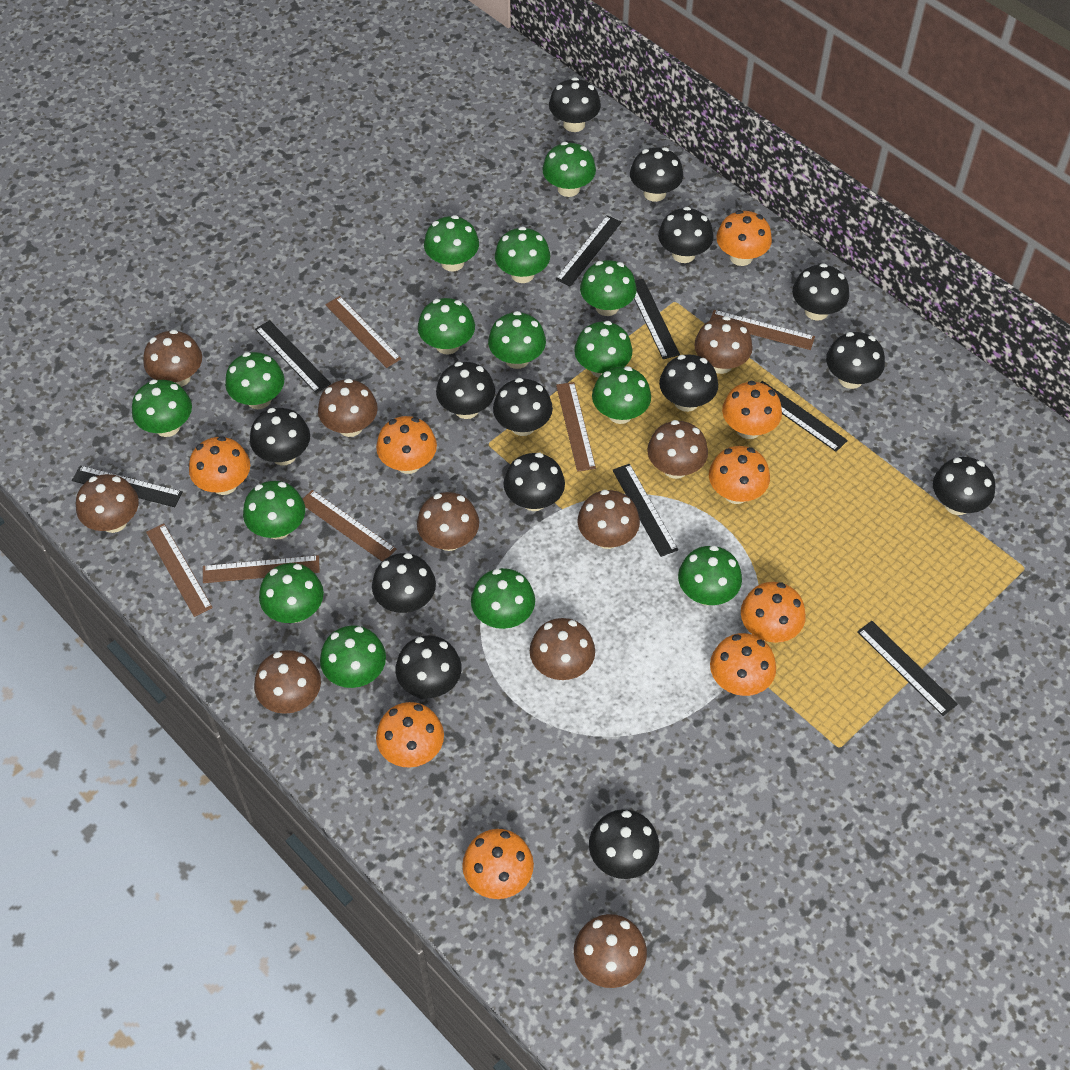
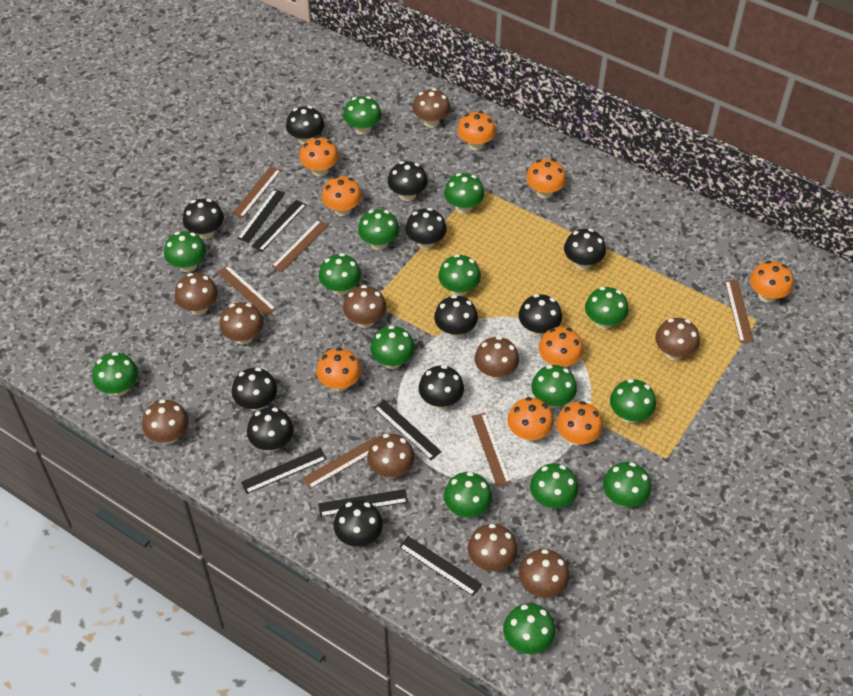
black mushroom: 14 -> 11
black ruler: 7 -> 6

